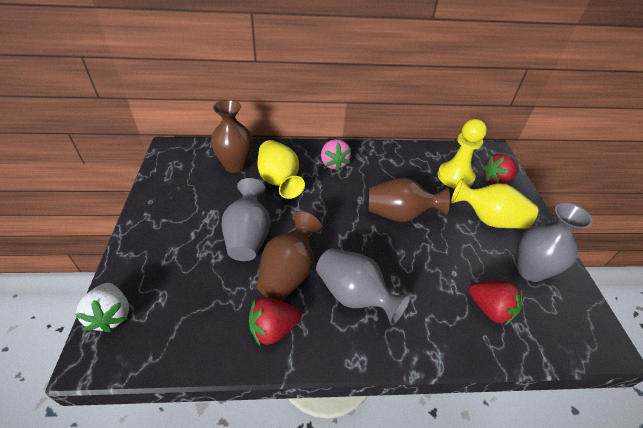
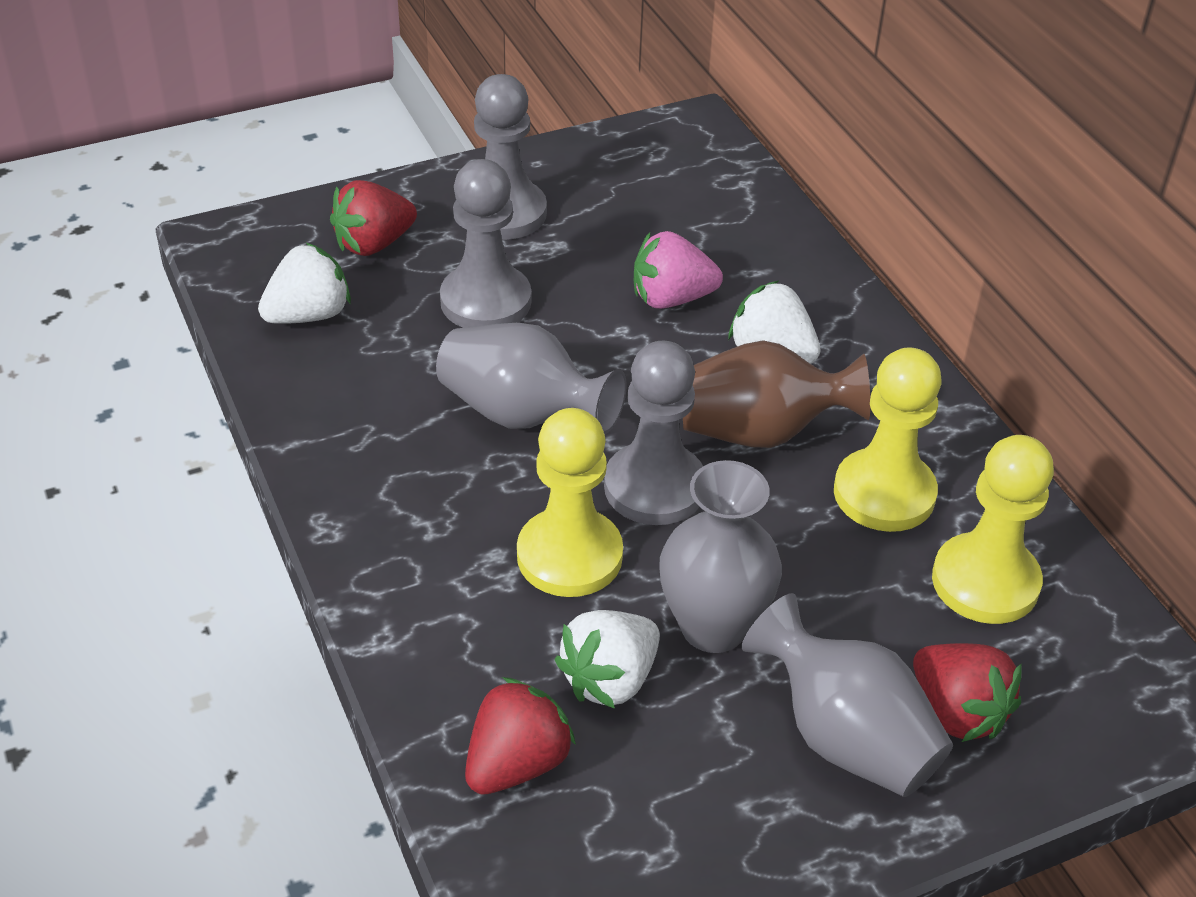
brown vase: 3 -> 1
grey pawn: 0 -> 3
white strawberry: 1 -> 3
yellow pawn: 1 -> 3
yellow vase: 2 -> 0

